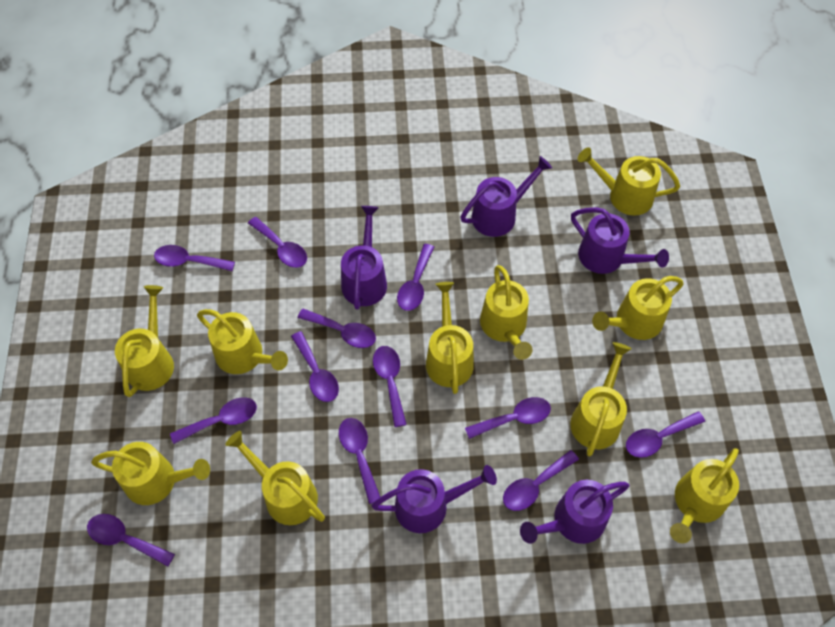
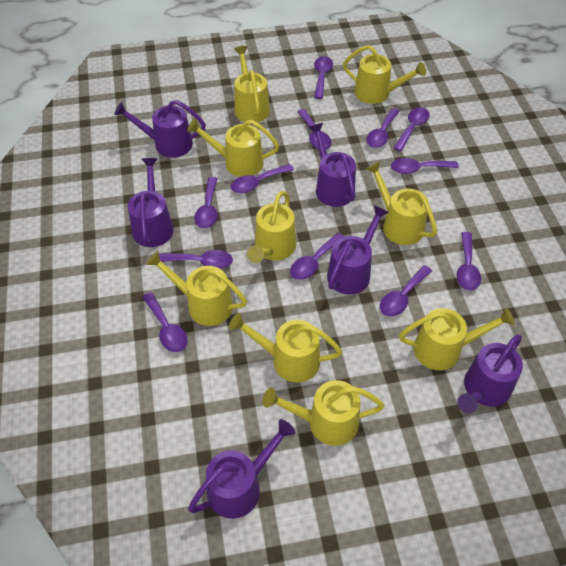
purple watering can: 5 -> 6
yellow watering can: 10 -> 9

